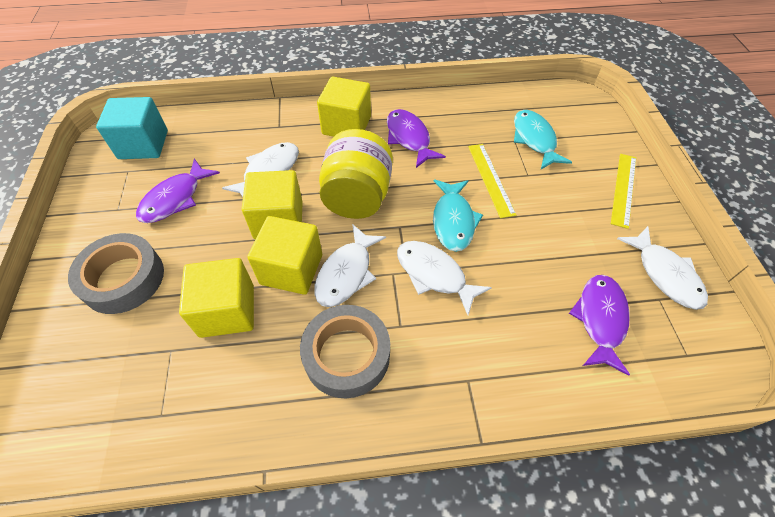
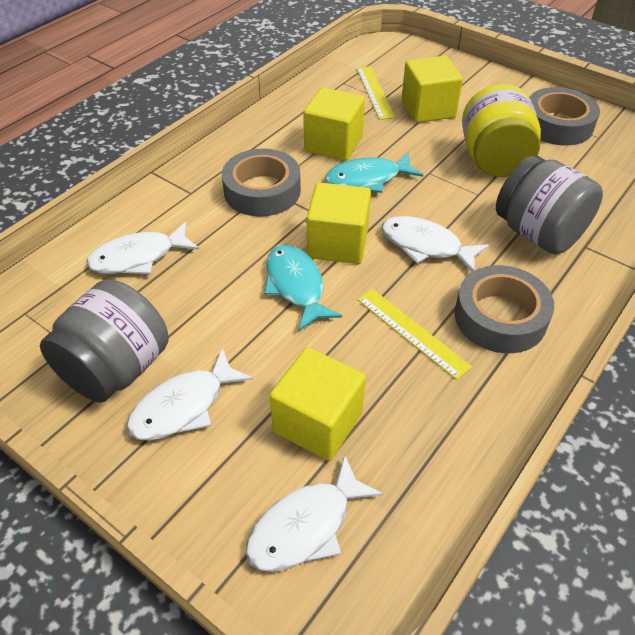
grey jar: 0 -> 2
grey tape: 2 -> 3
purple fish: 3 -> 0
turquoise cube: 1 -> 0

